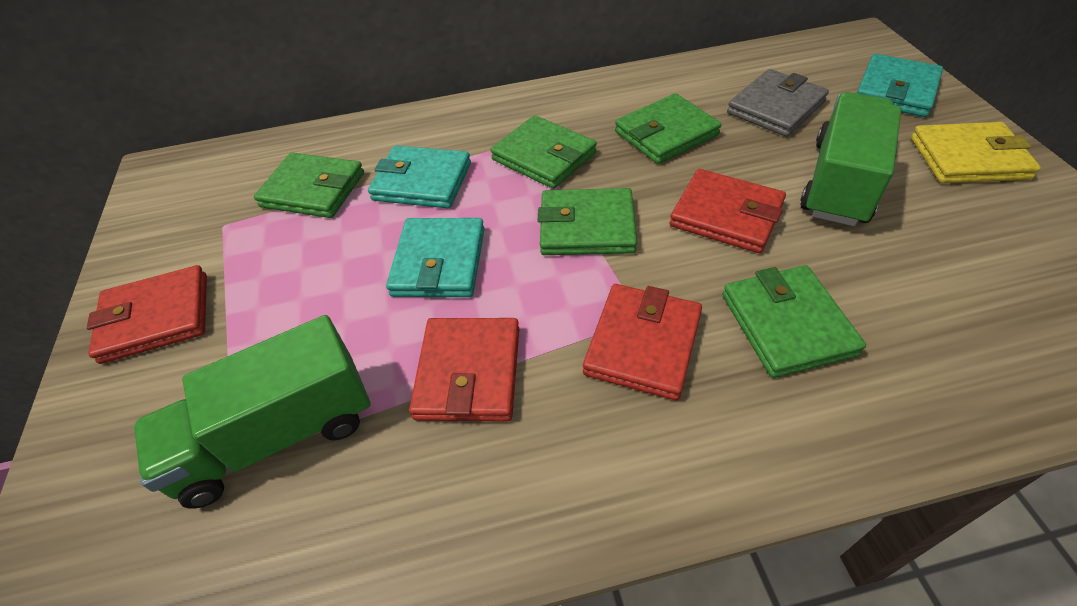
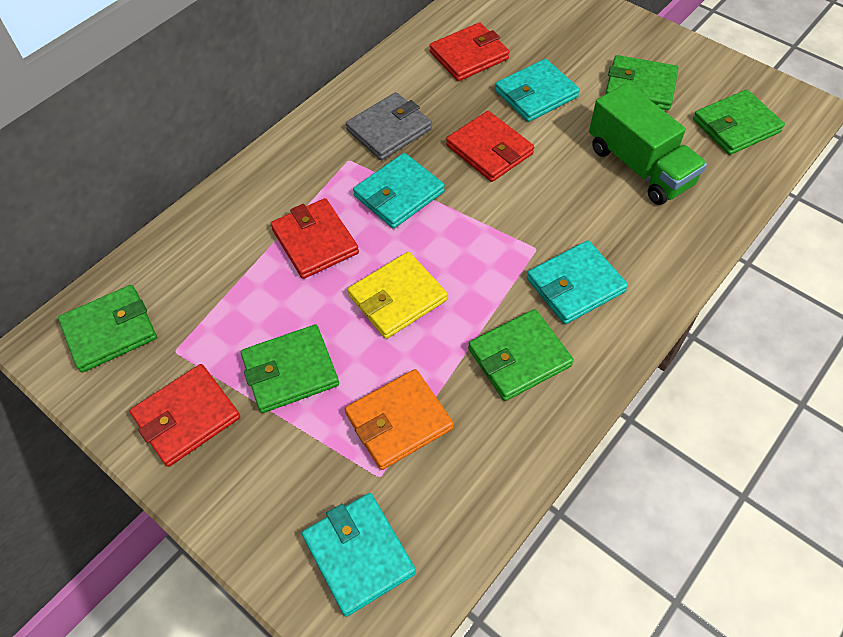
green truck: 2 -> 1
orange wallet: 0 -> 1
turquoise wallet: 3 -> 4

